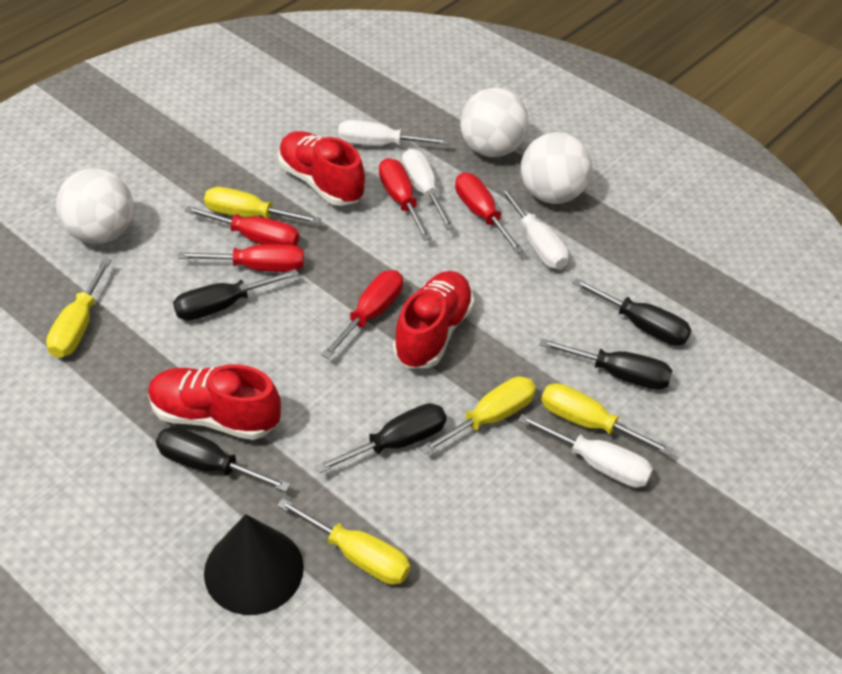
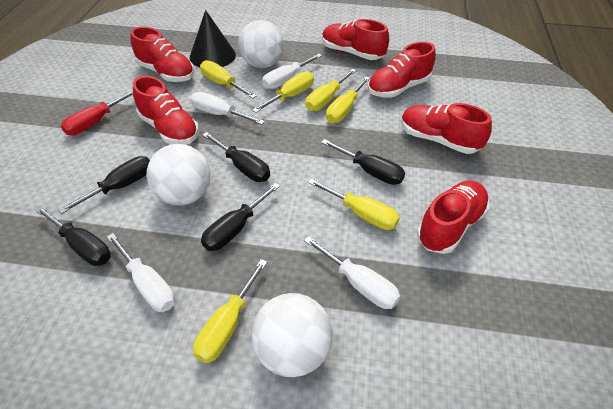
red screwdriver: 5 -> 1
red shoe: 3 -> 6
yellow screwdriver: 5 -> 6

